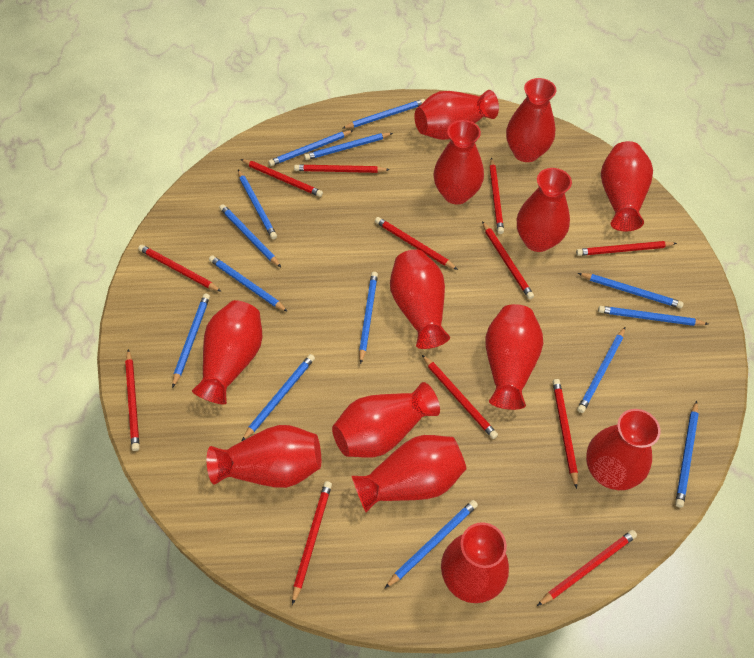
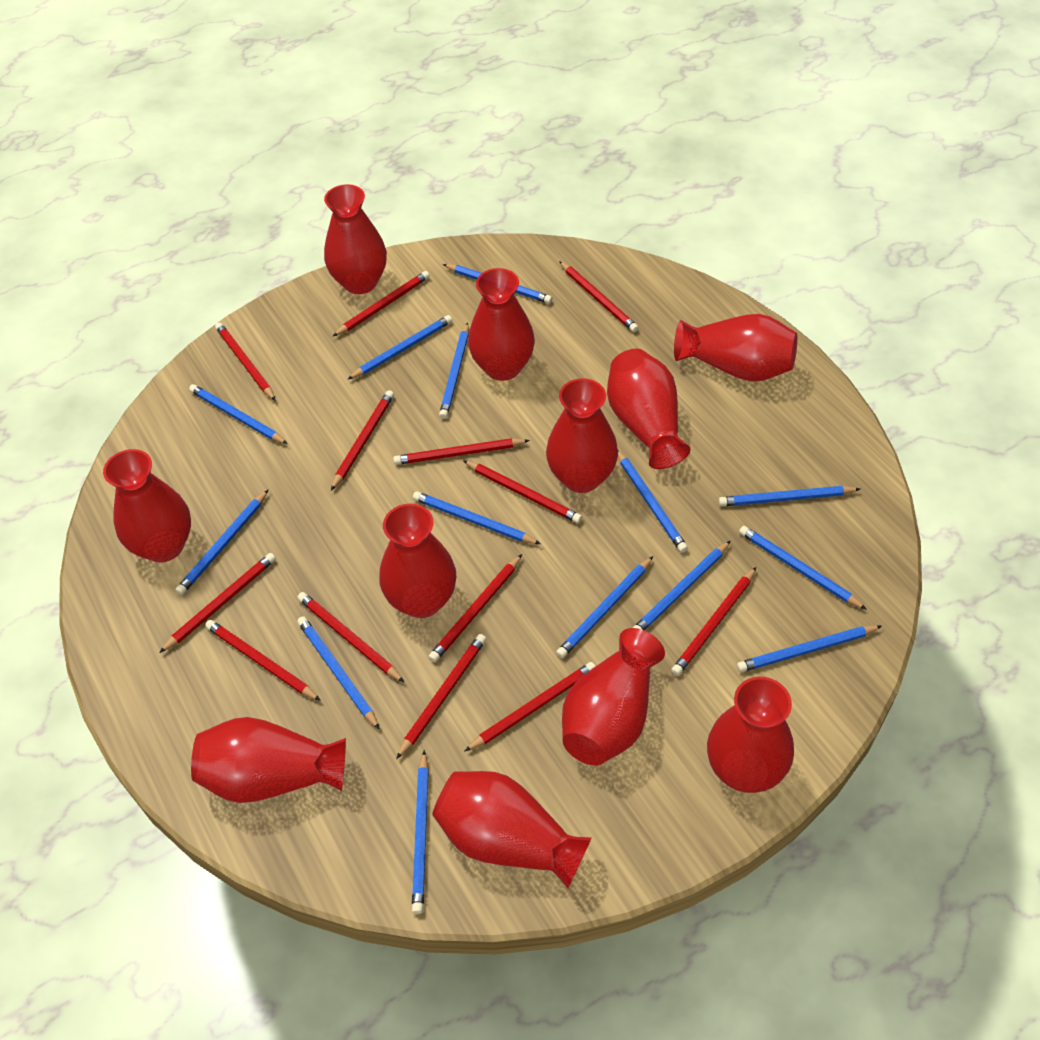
red pencil: 12 -> 13
red vase: 13 -> 11

